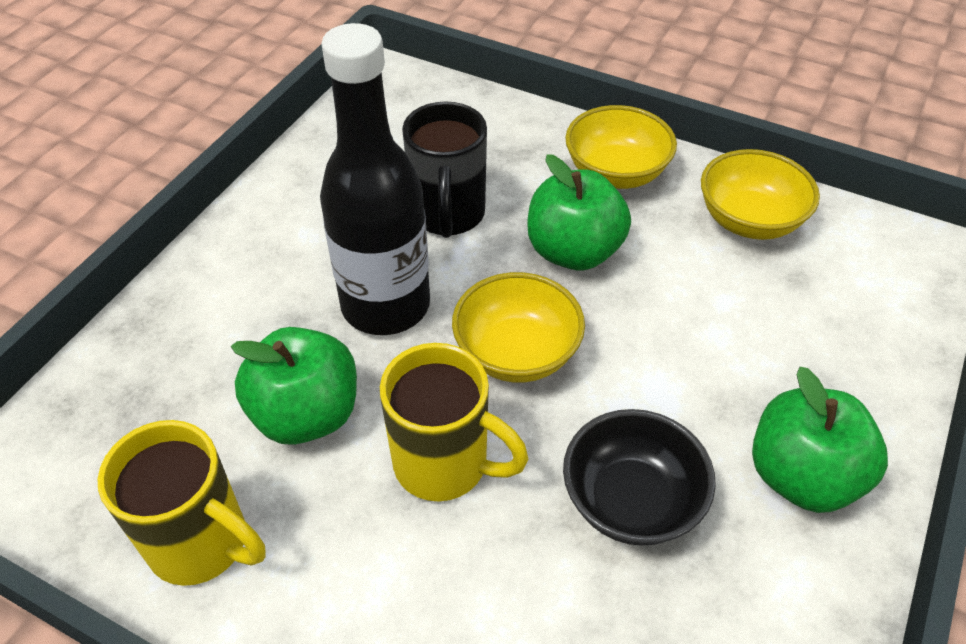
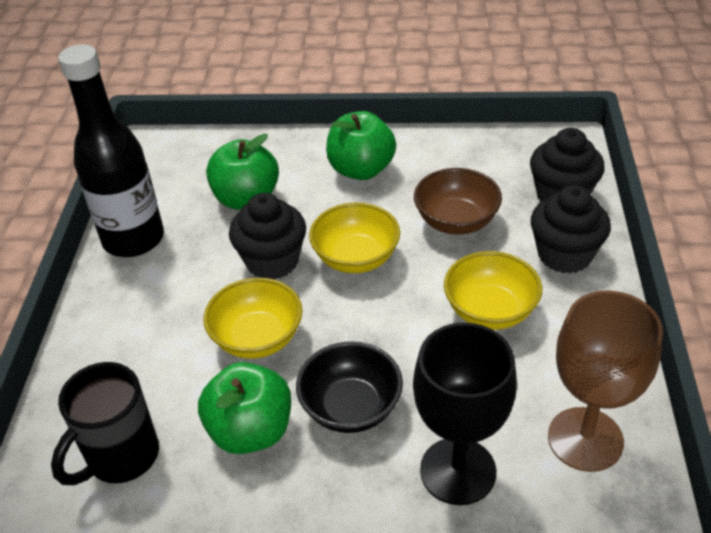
black cupcake: 0 -> 3
black goblet: 0 -> 1
brown bowl: 0 -> 1
brown goblet: 0 -> 1
yellow mug: 2 -> 0

